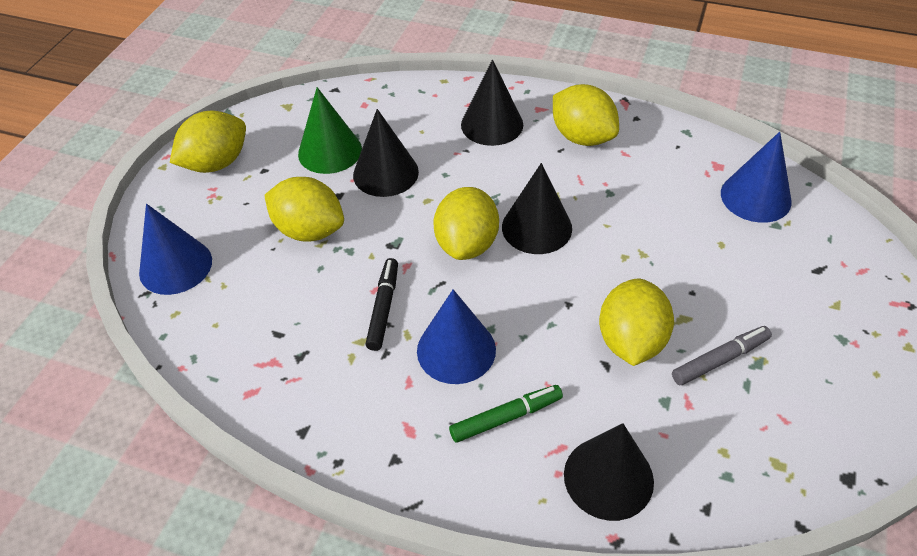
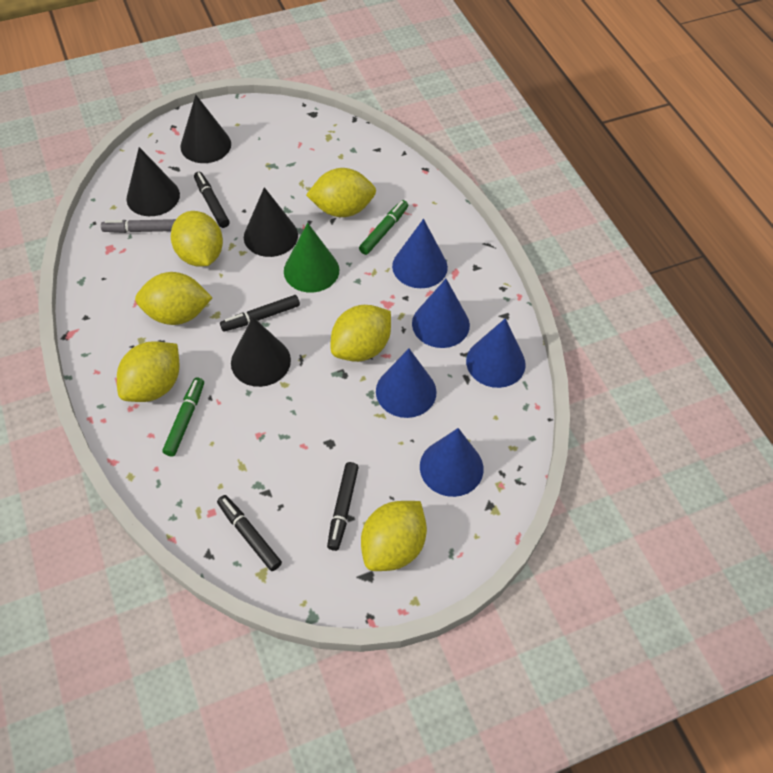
black marker: 1 -> 4
blue cone: 3 -> 5
green marker: 1 -> 2
yellow lemon: 5 -> 6

